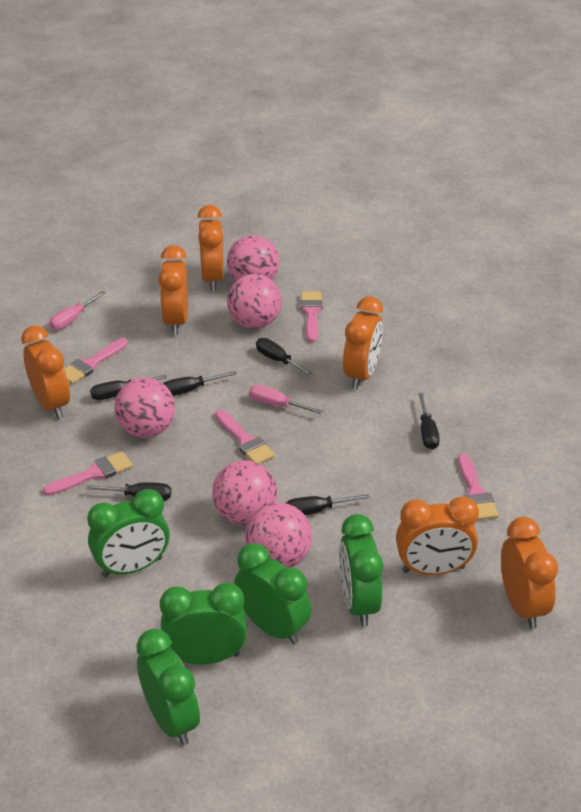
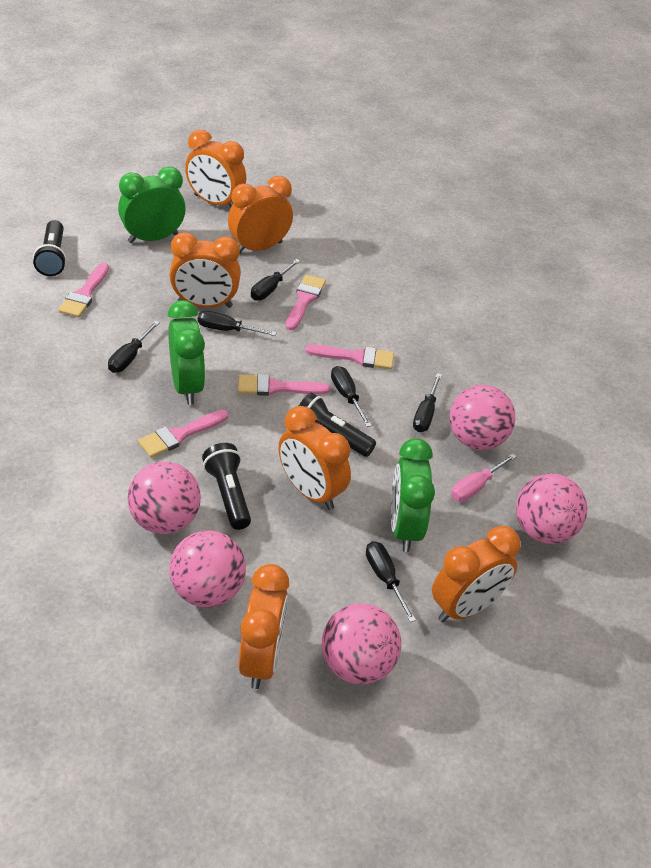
black flashlight: 0 -> 3
green clock: 5 -> 3
pink screwdriver: 2 -> 1

